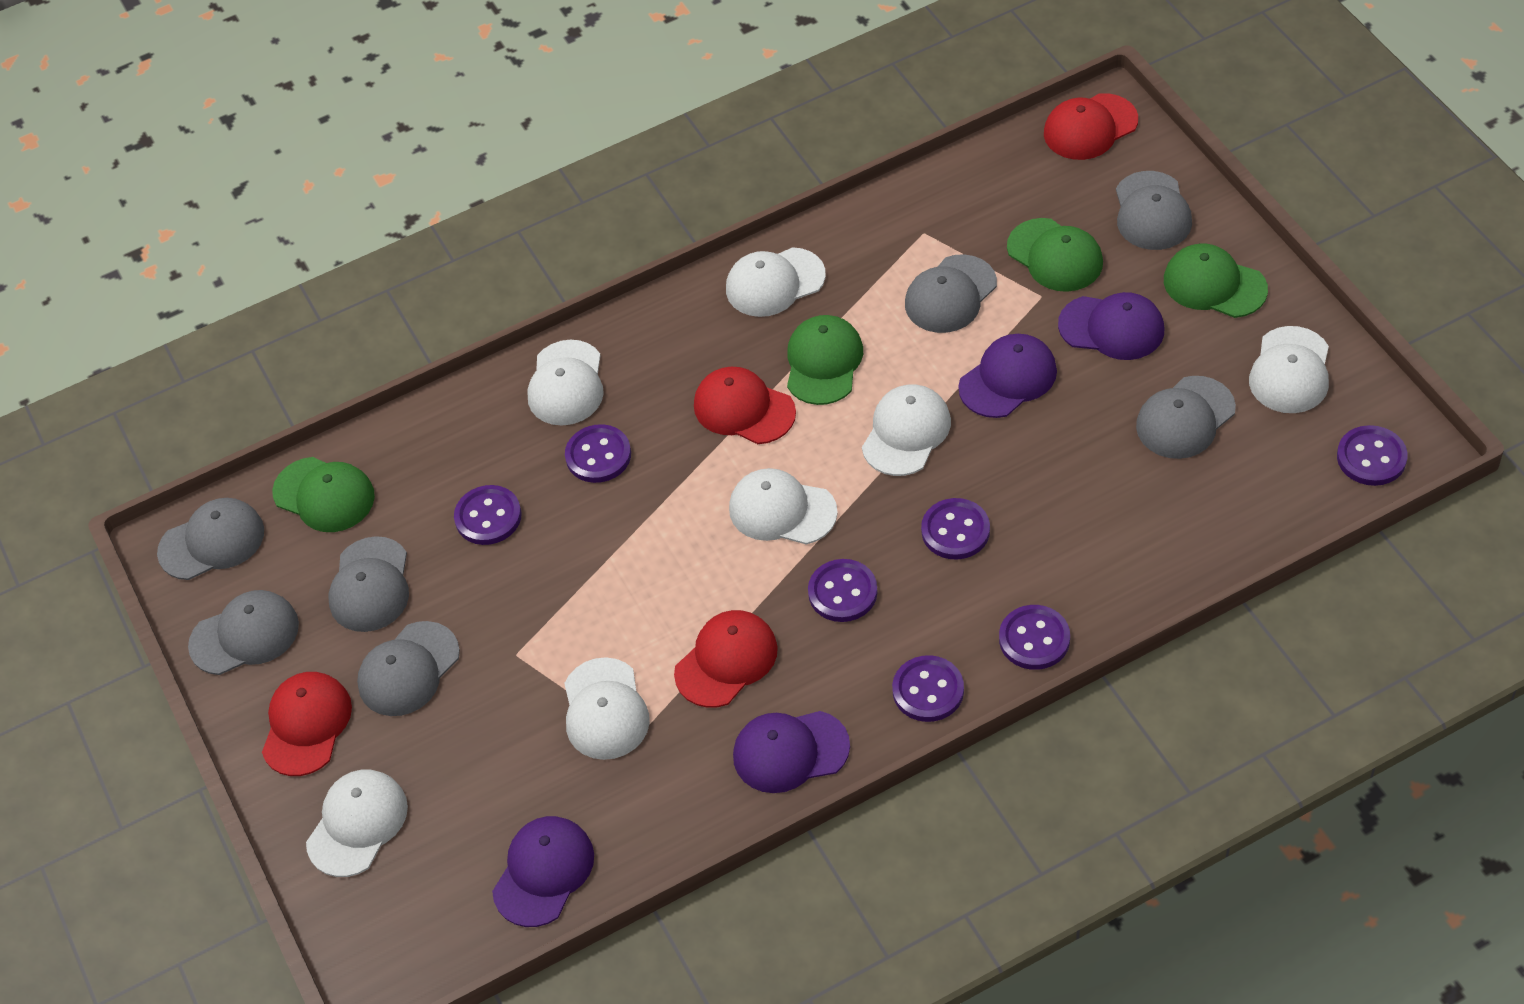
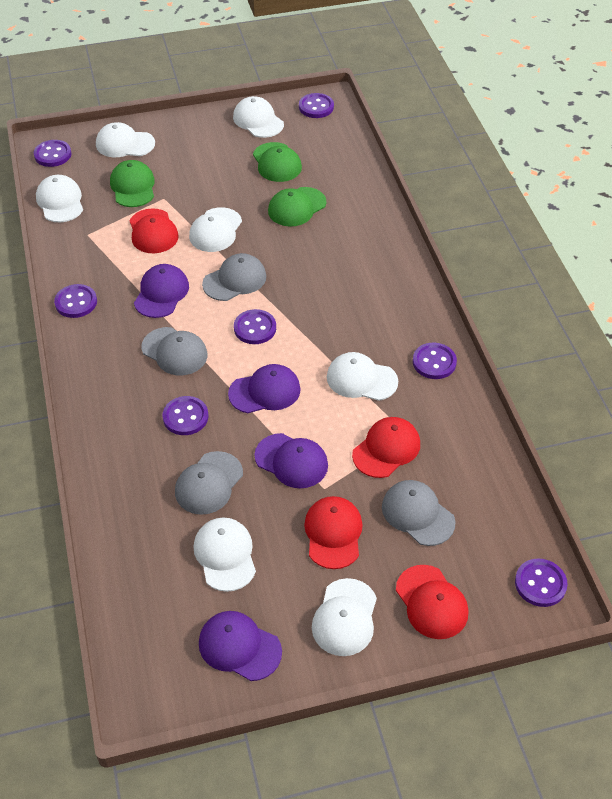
green cap: 4 -> 3
grey cap: 7 -> 4

